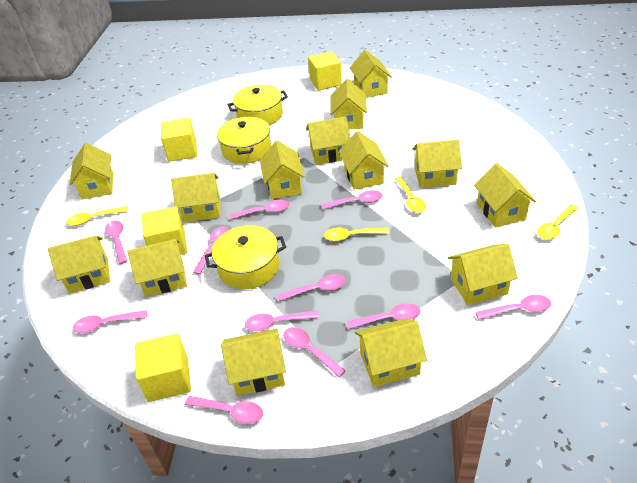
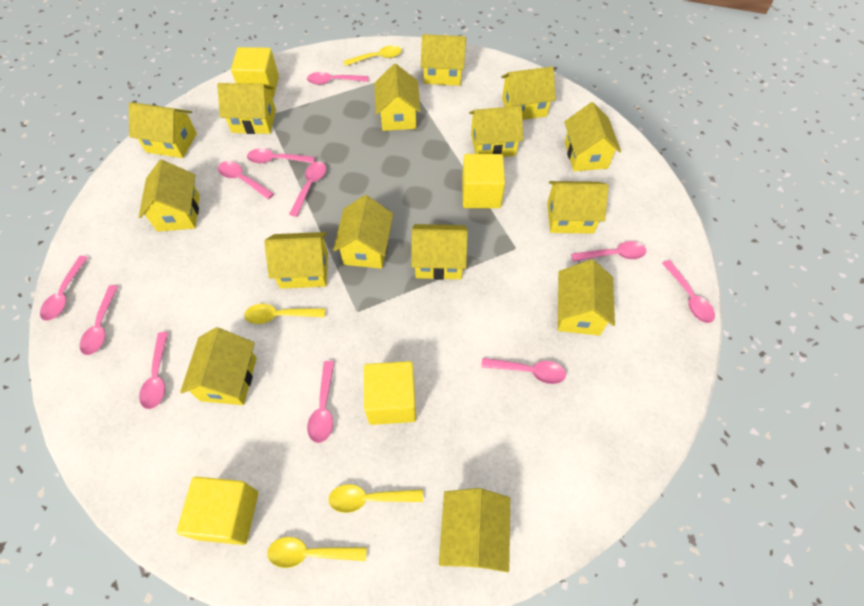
yellow house: 14 -> 15
yellow pot: 3 -> 0

